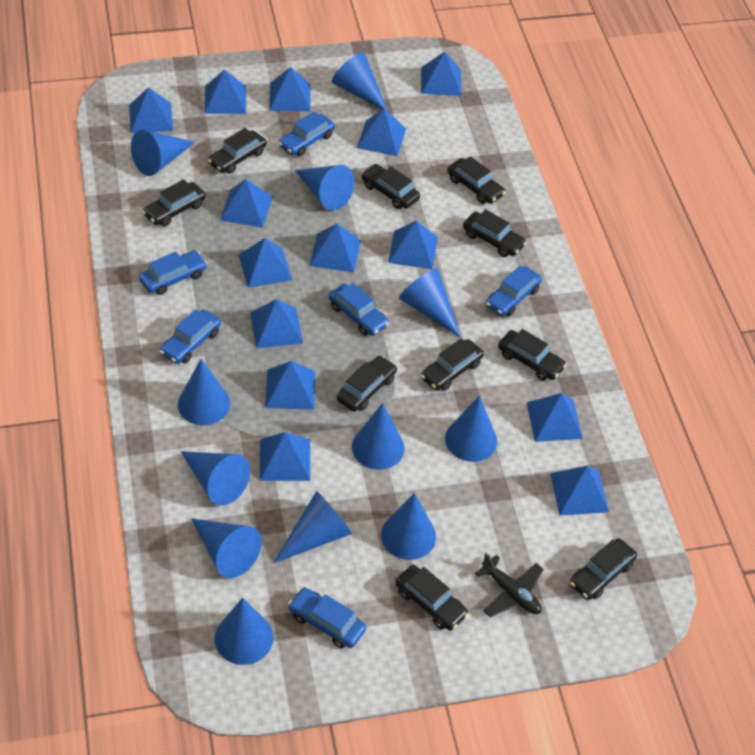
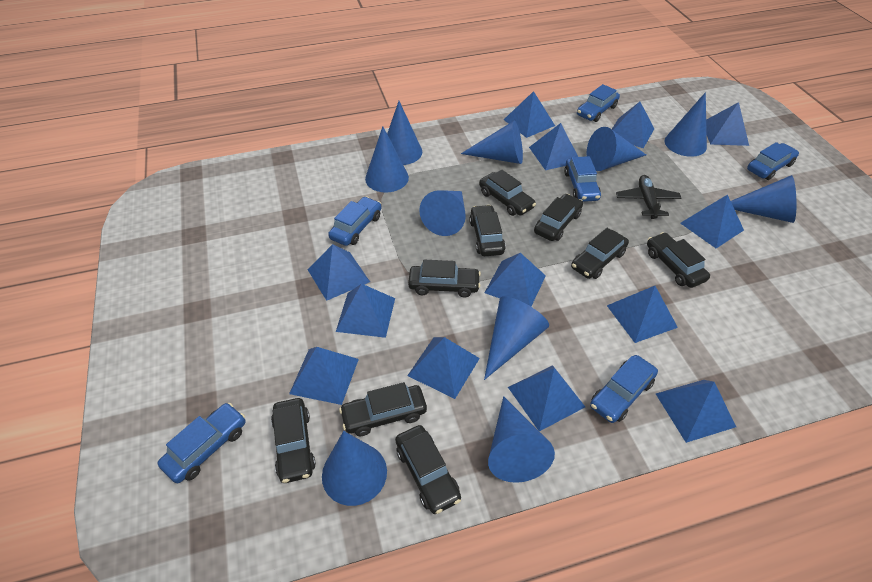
black car: 10 -> 9
blue cone: 12 -> 10
blue pyramid: 14 -> 13

